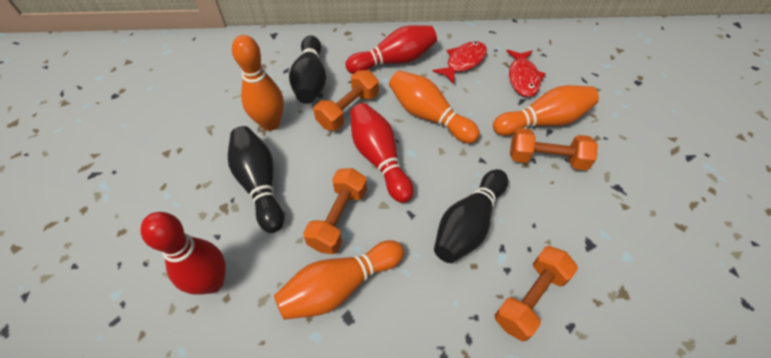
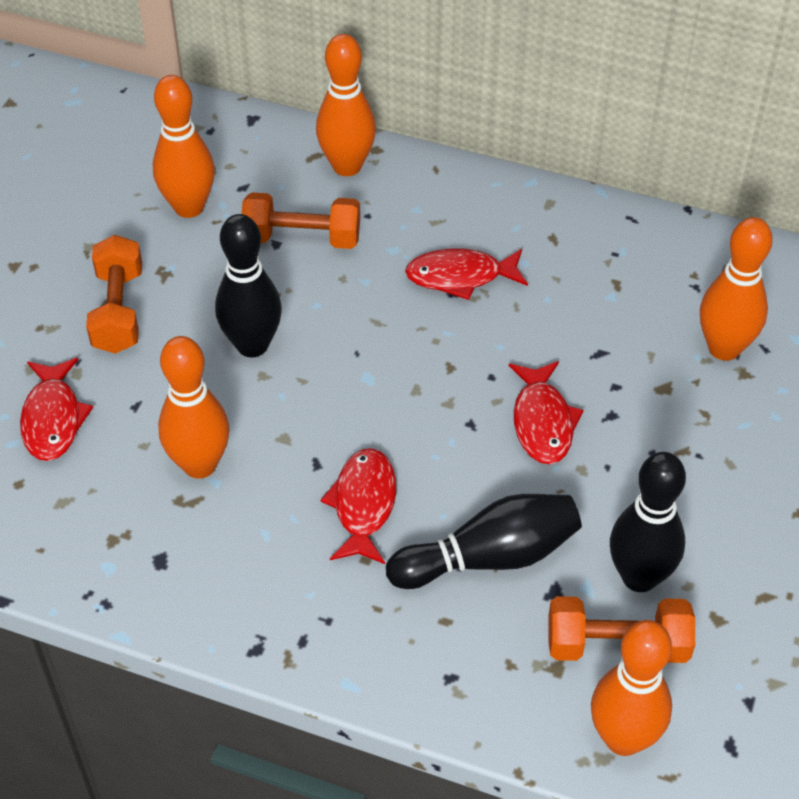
orange bowling pin: 4 -> 5
orange dumbbell: 4 -> 3
red bowling pin: 3 -> 0
red fish: 2 -> 4

